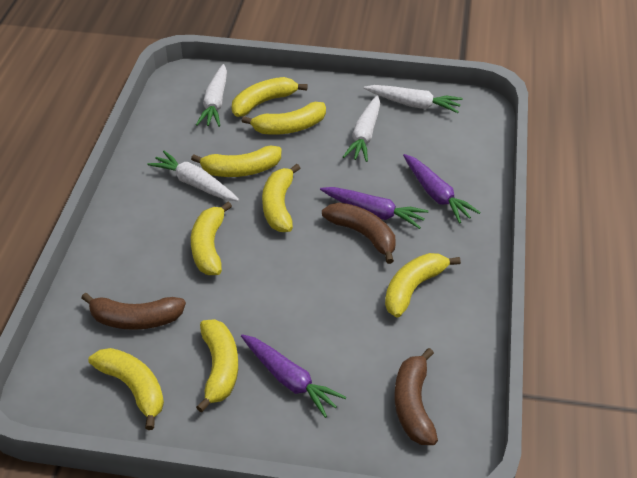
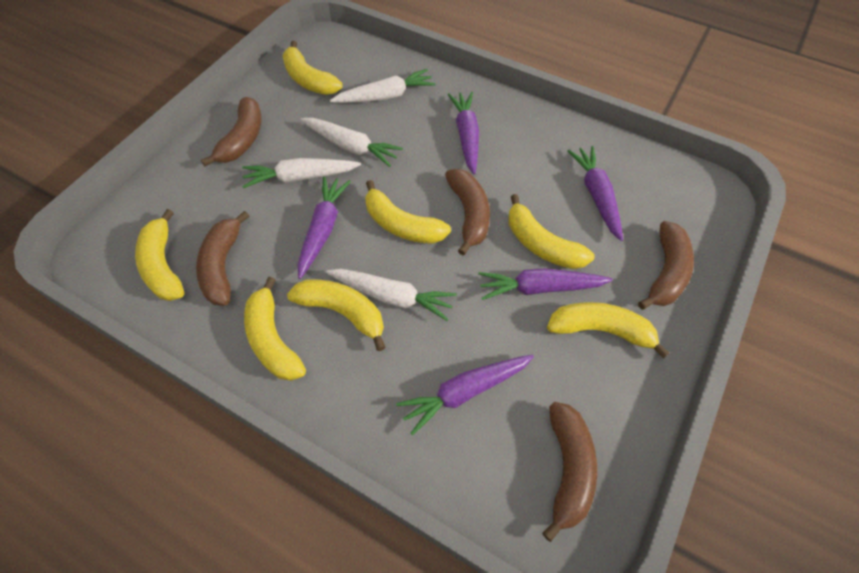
brown banana: 3 -> 5
purple carrot: 3 -> 5
yellow banana: 8 -> 7

